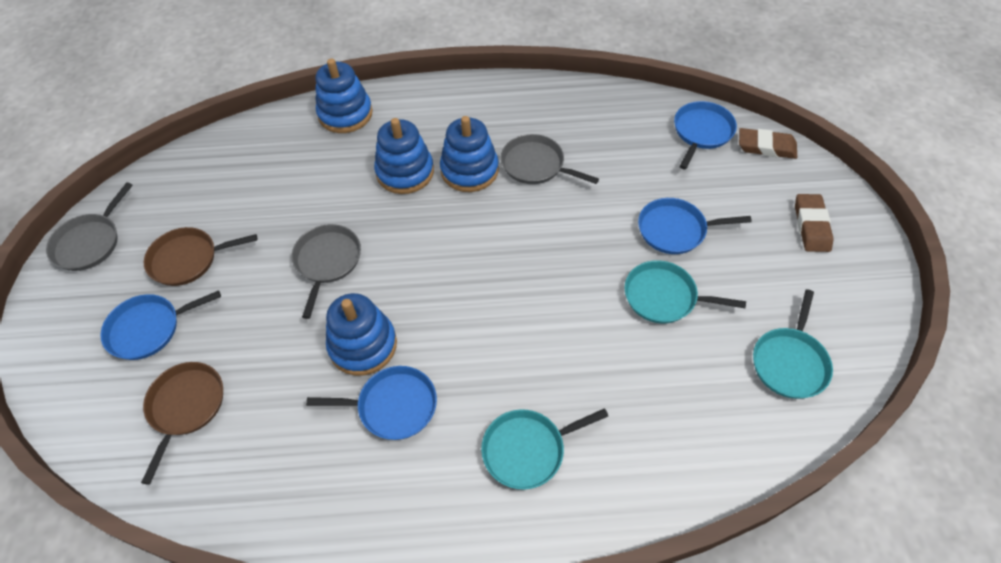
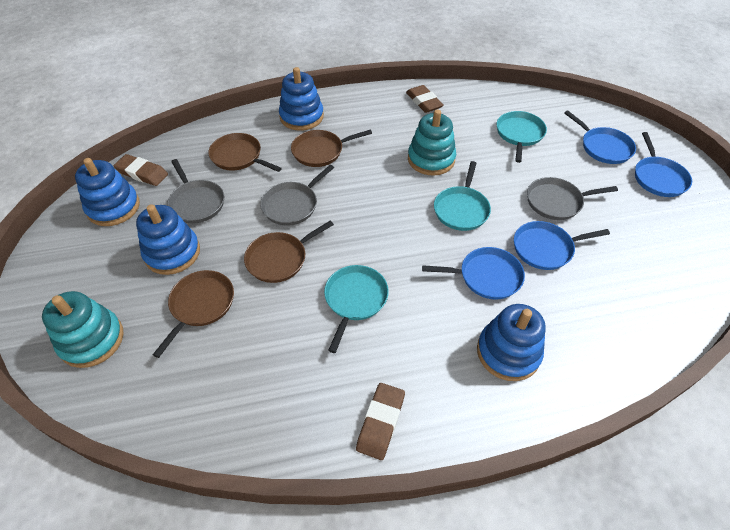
brown eraser: 2 -> 3
brown pan: 2 -> 4
turquoise stacking toy: 0 -> 2

